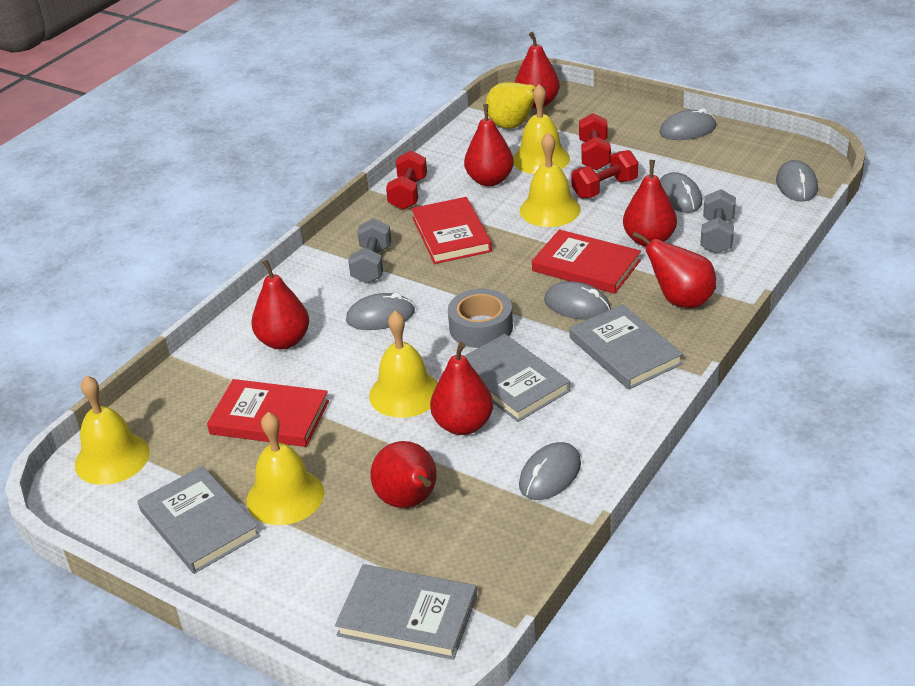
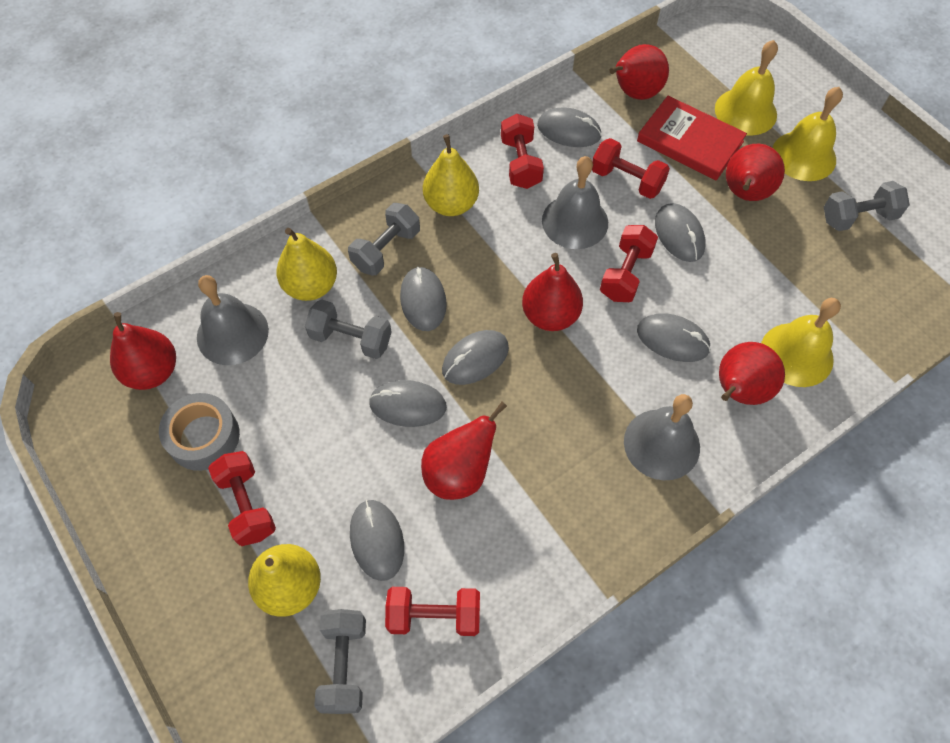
grey bell: 0 -> 3
grey book: 4 -> 0
grey dumbbell: 2 -> 4
grey mouse: 6 -> 7
red book: 3 -> 1
red dumbbell: 3 -> 5
red pear: 7 -> 6
yellow bell: 5 -> 3
yellow pear: 1 -> 3

